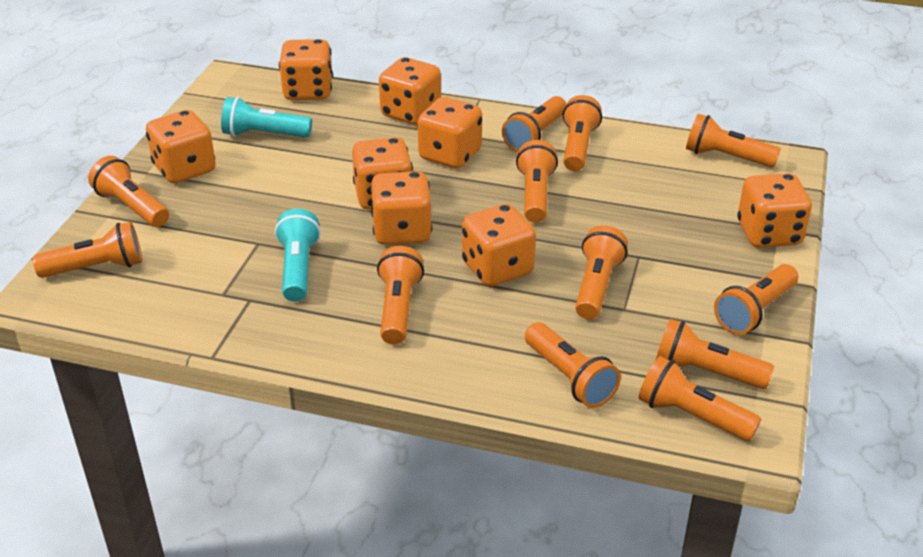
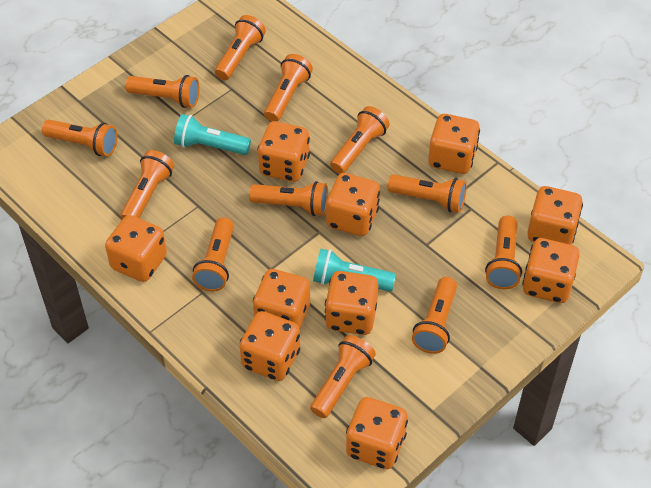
orange dice: 8 -> 10

